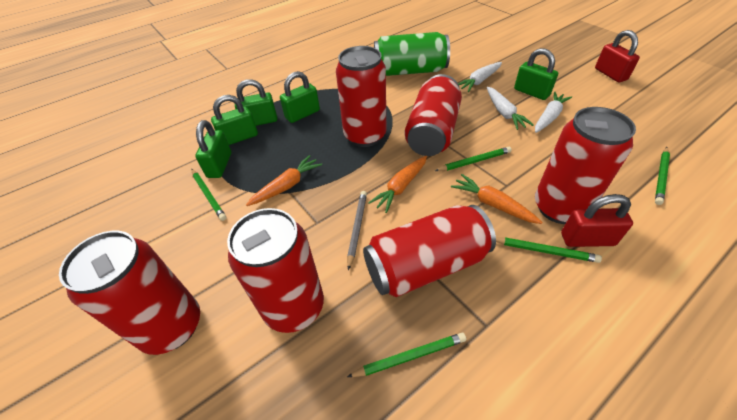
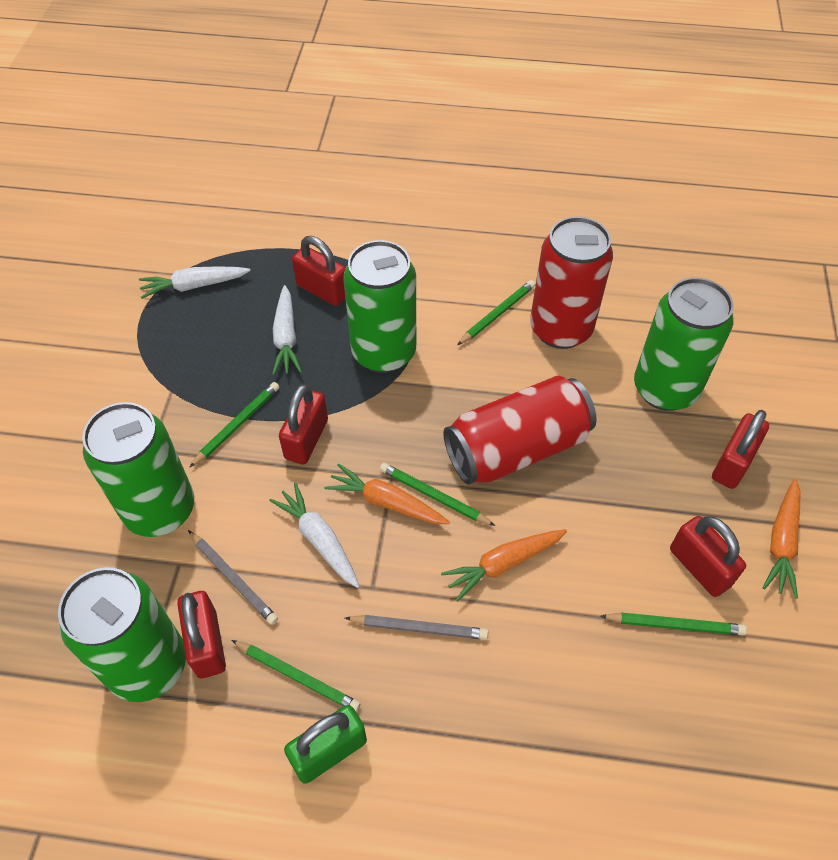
green can: 1 -> 4
green padlock: 5 -> 1
grey pencil: 1 -> 2
red can: 6 -> 2
red padlock: 2 -> 5

